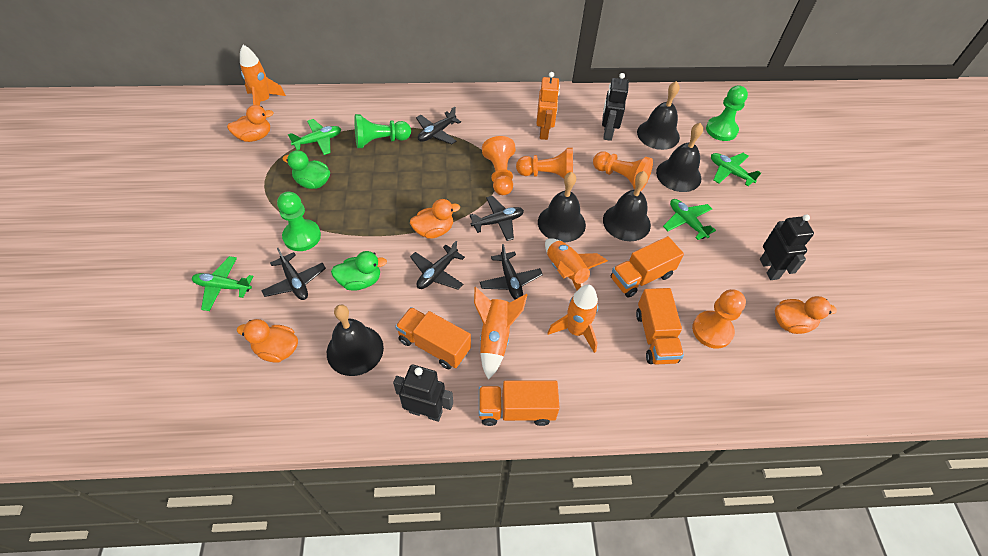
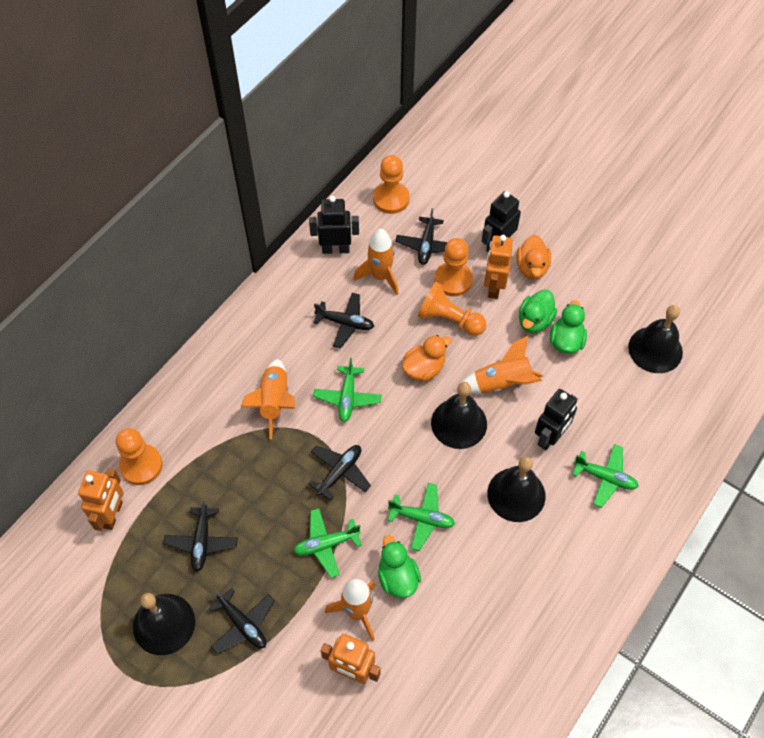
black bell: 5 -> 4
green duck: 2 -> 3
green pawn: 3 -> 0
orange duck: 4 -> 2
orange robot: 1 -> 3
orange truck: 4 -> 0

